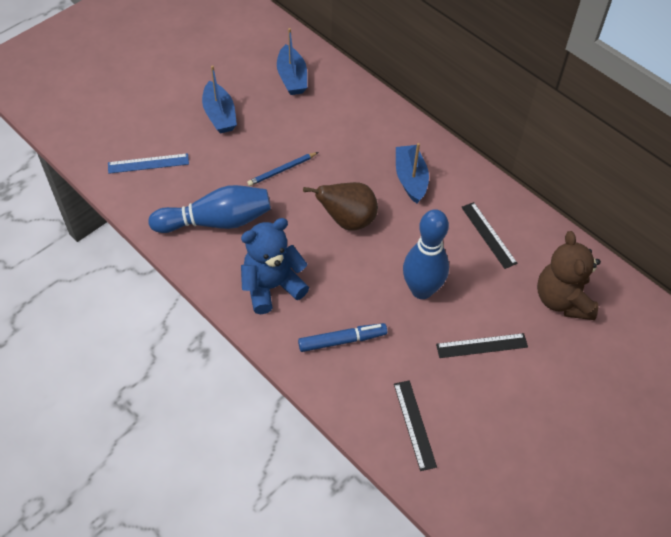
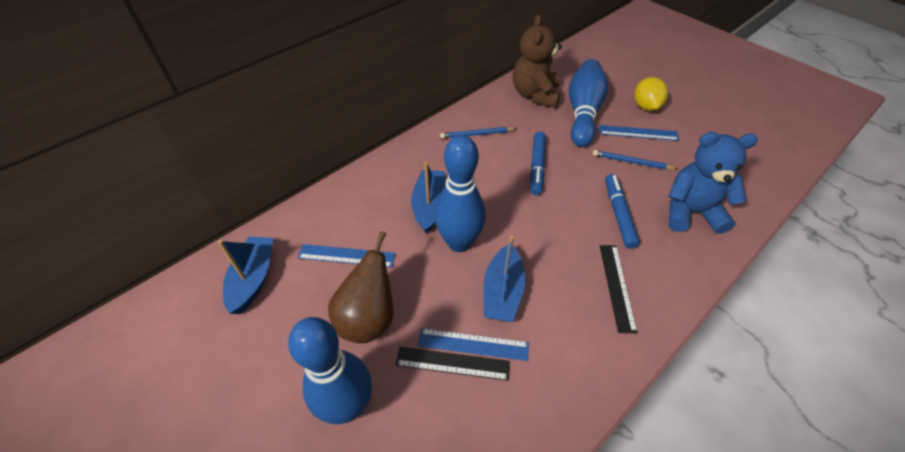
black ruler: 3 -> 2
blue bowling pin: 2 -> 3
blue marker: 1 -> 2
blue pencil: 1 -> 2
blue ruler: 1 -> 3
yellow lemon: 0 -> 1

